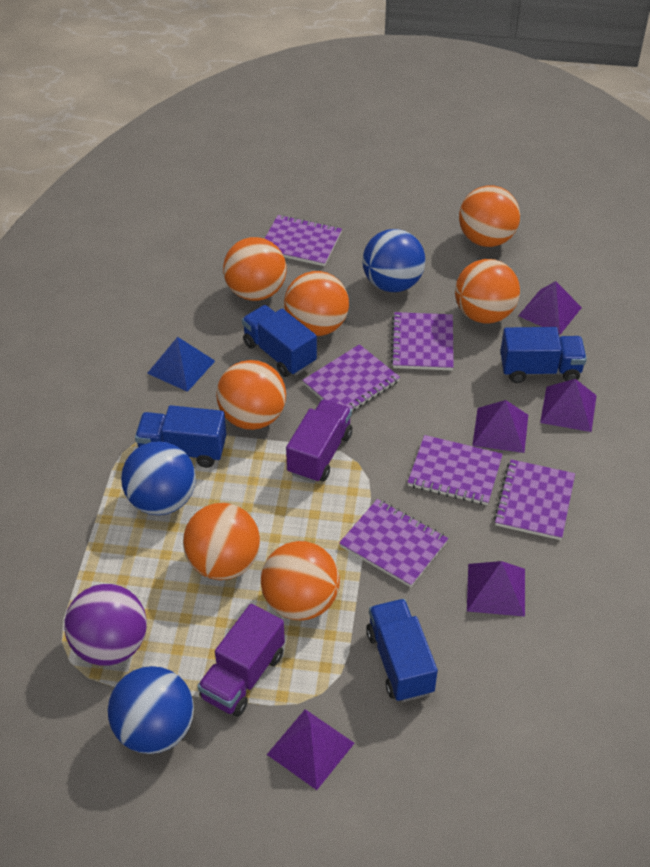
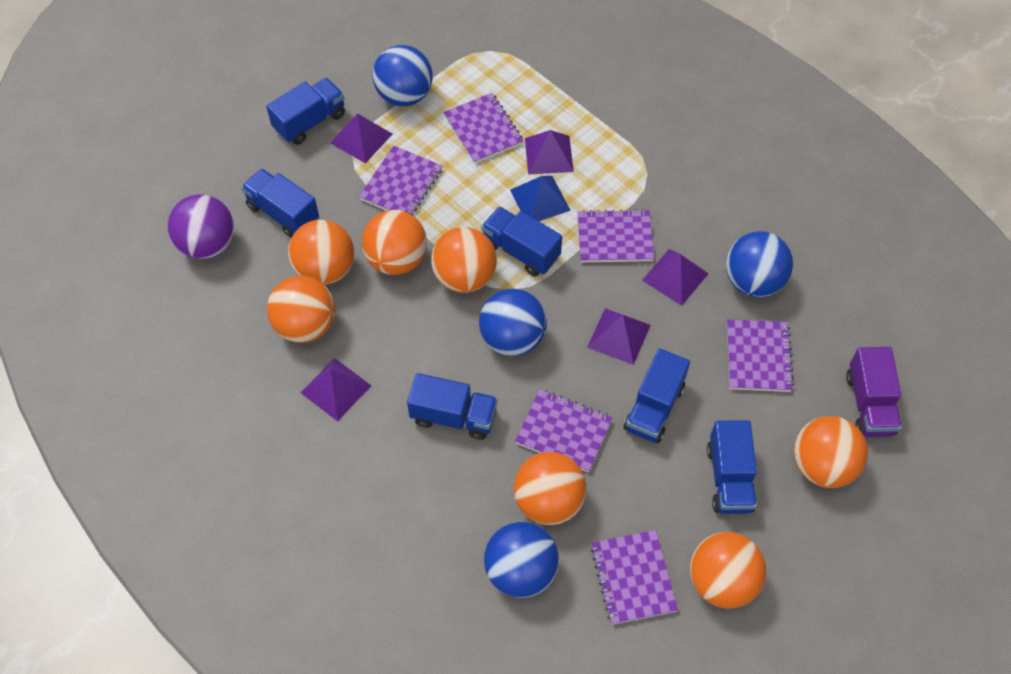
blue ball: 3 -> 4
blue truck: 4 -> 6
purple truck: 2 -> 1

